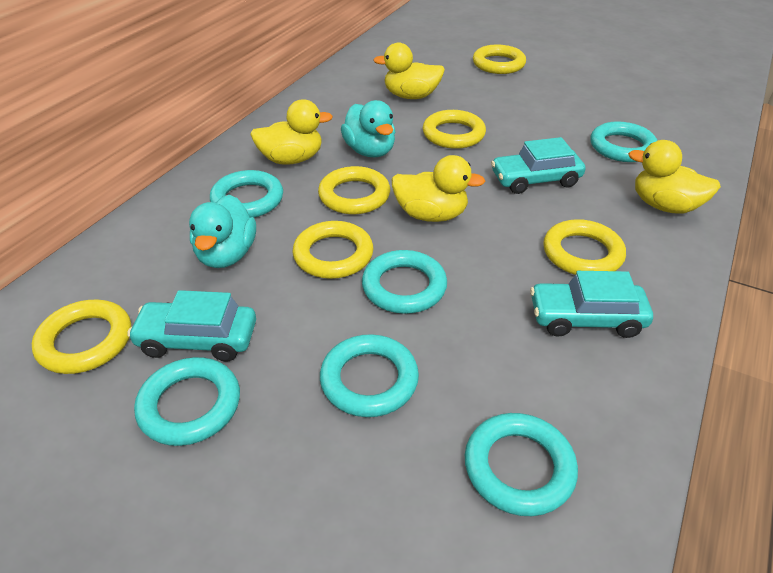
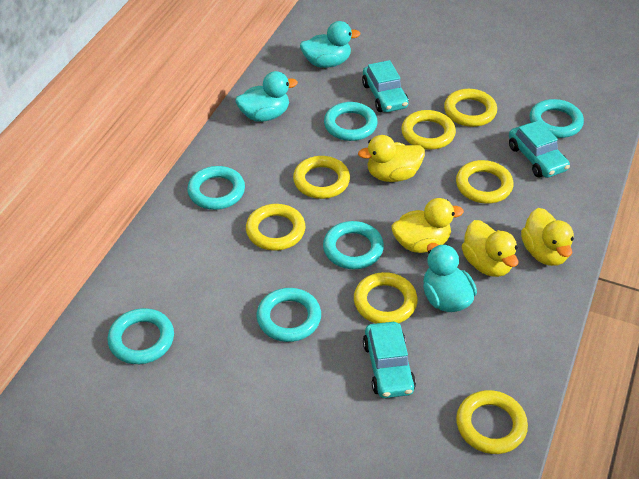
turquoise duck: 2 -> 3
yellow ring: 6 -> 7

